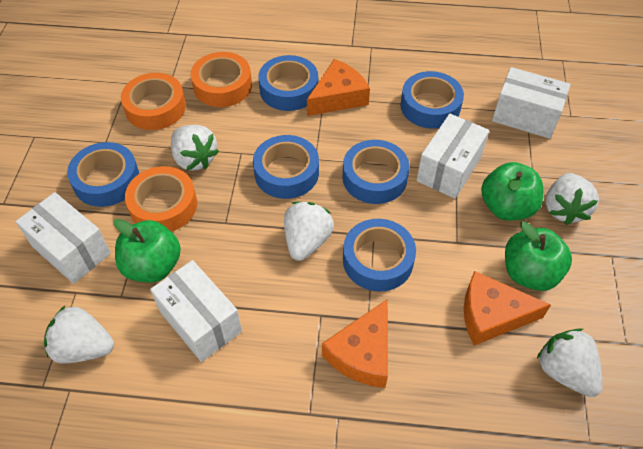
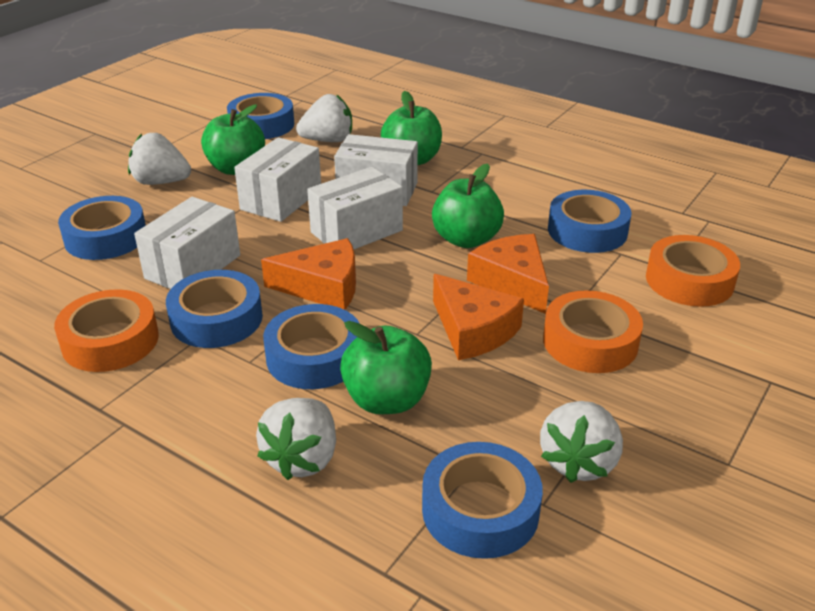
green apple: 3 -> 4
white strawberry: 5 -> 4

